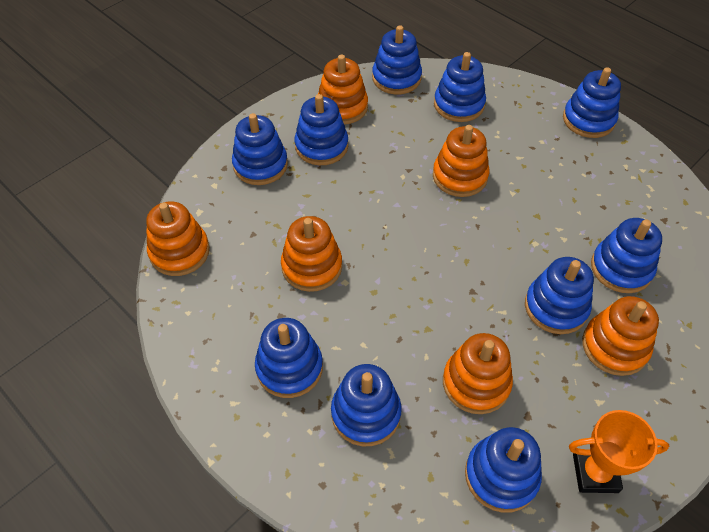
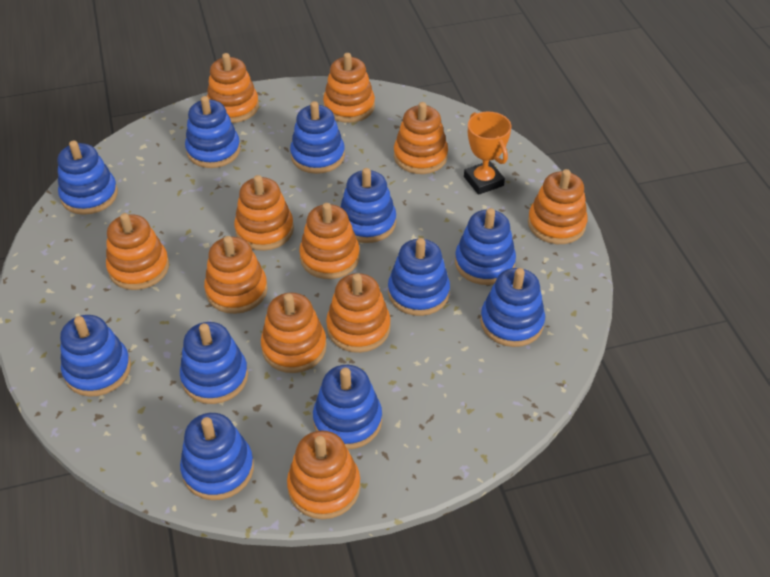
blue stacking toy: 10 -> 11
orange stacking toy: 6 -> 11

